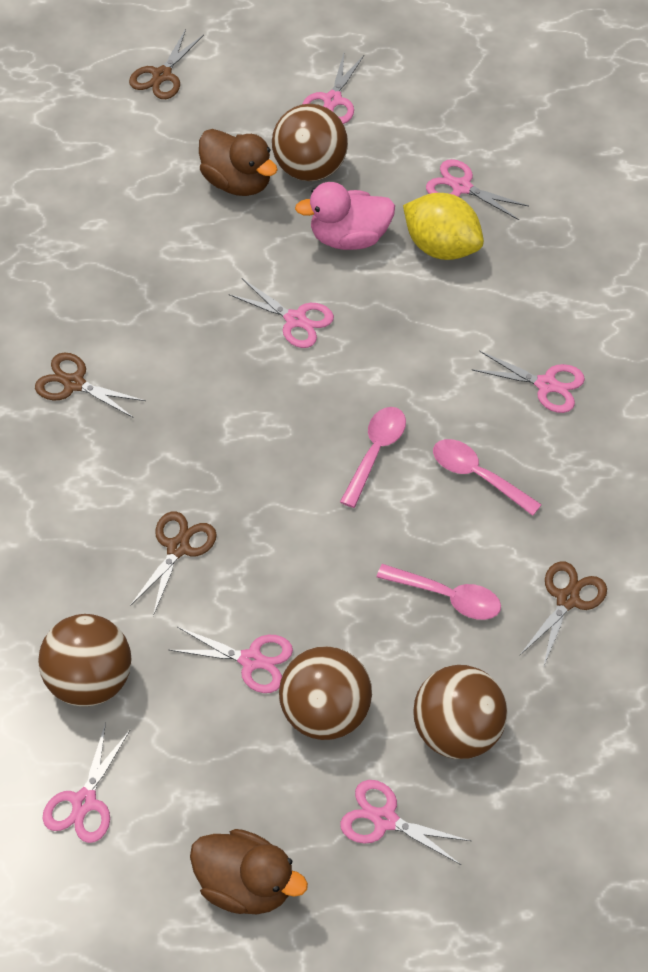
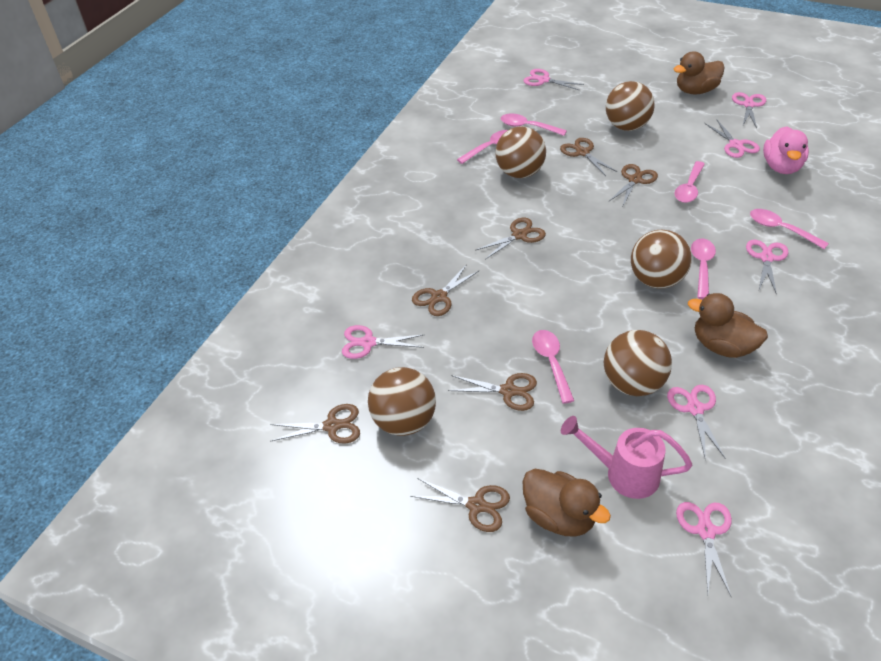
brown ball: 4 -> 5
brown duck: 2 -> 3
brown scissors: 4 -> 7
pink spoon: 3 -> 6
pink watering can: 0 -> 1
yellow lemon: 1 -> 0

